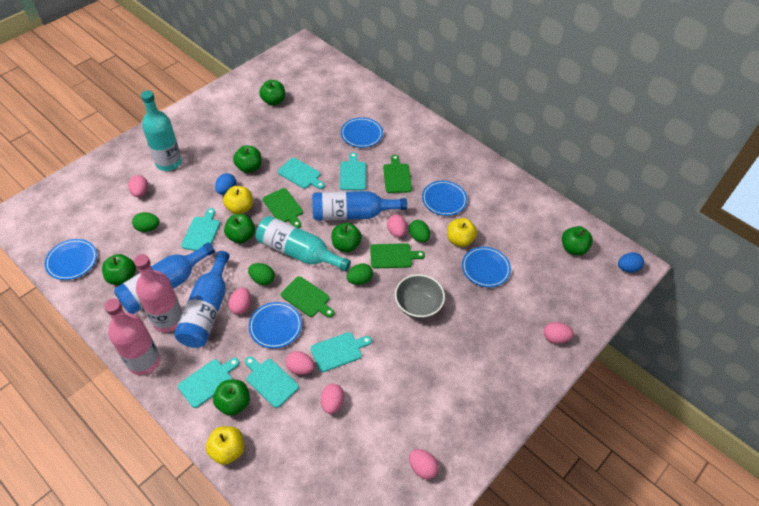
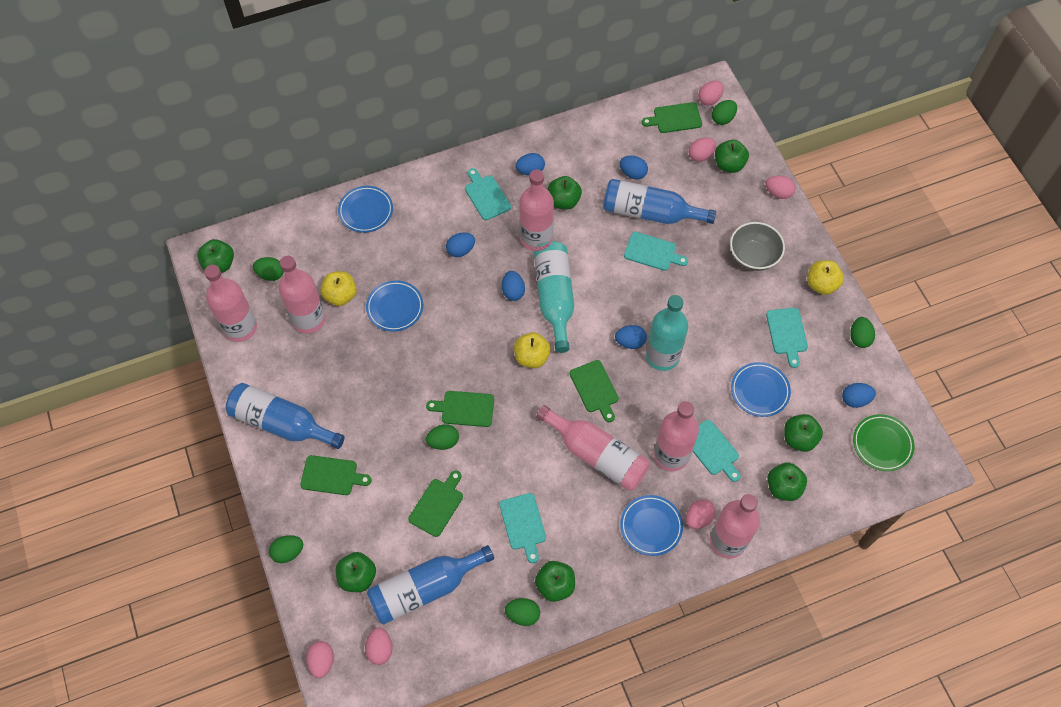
blue egg: 2 -> 6
blue plate: 5 -> 4
green cutting board: 4 -> 5
green egg: 4 -> 6
green plate: 0 -> 1
pink bottle: 2 -> 6
pink egg: 7 -> 6
turquoise cutting board: 6 -> 5

